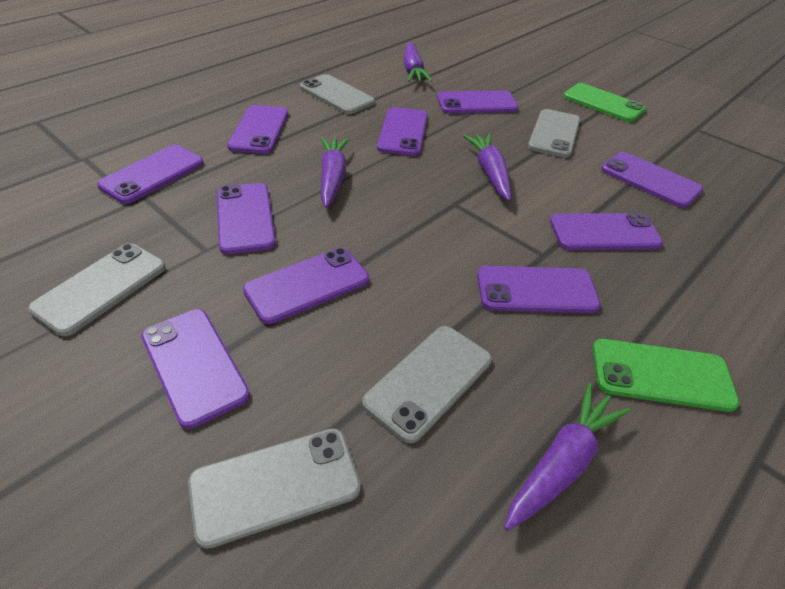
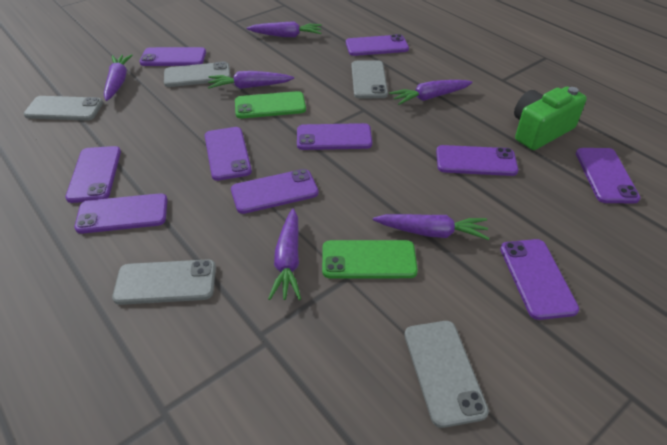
green camera: 0 -> 1
purple carrot: 4 -> 6

